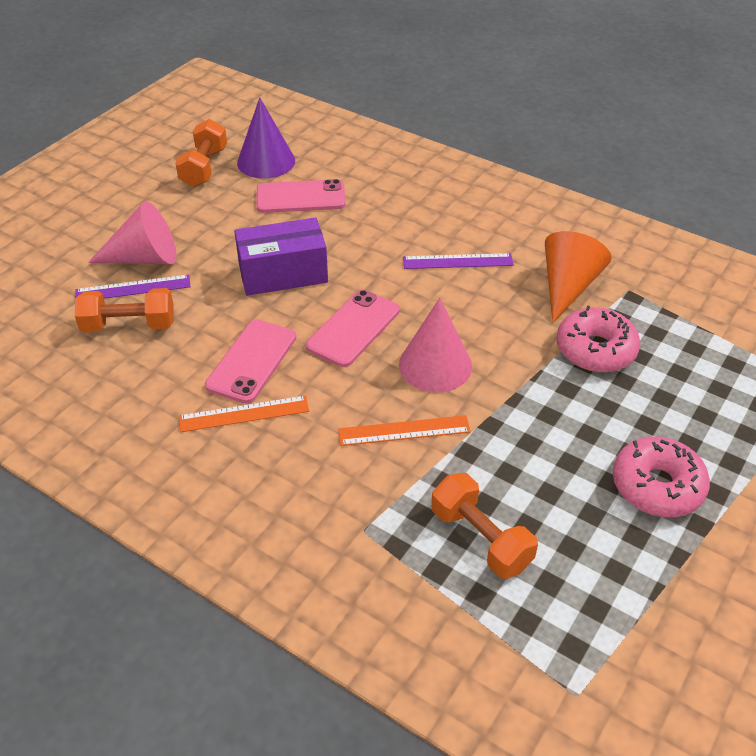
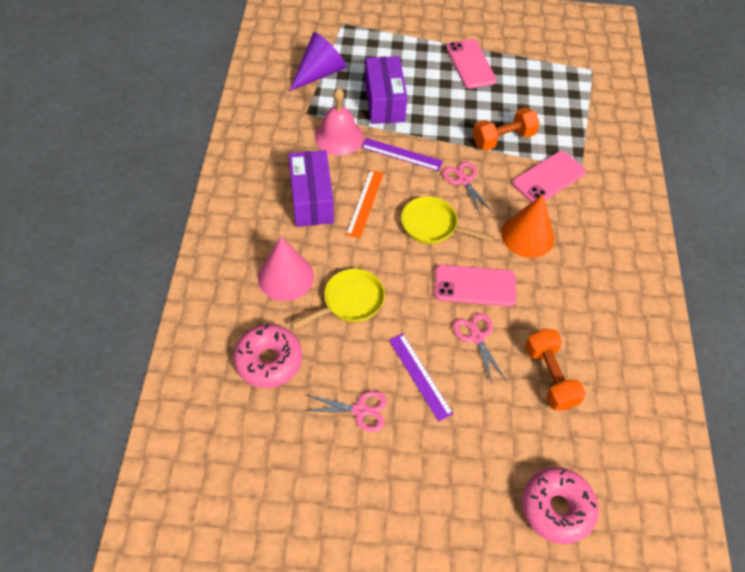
orange dumbbell: 3 -> 2
orange ruler: 2 -> 1
pink bell: 0 -> 1
pink cone: 2 -> 1
pink scissors: 0 -> 3
purple box: 1 -> 2
yellow pan: 0 -> 2

